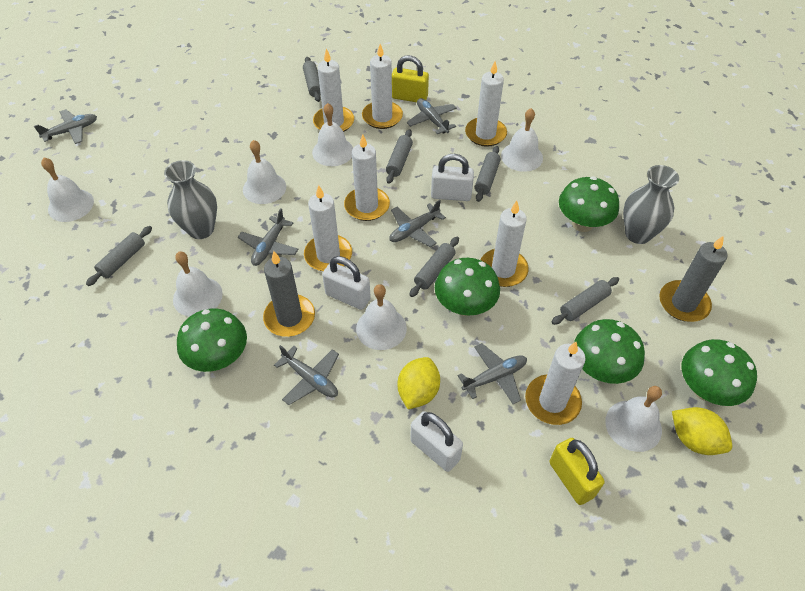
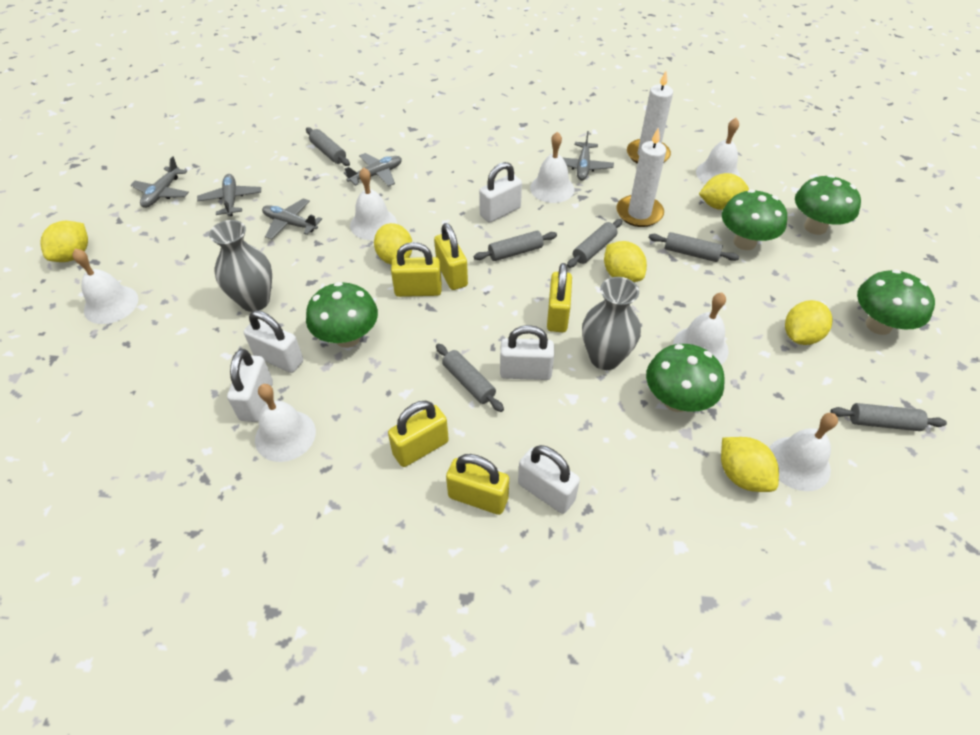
grey candle: 2 -> 0
grey plane: 6 -> 5
white candle: 7 -> 2
white padlock: 3 -> 5
yellow lemon: 2 -> 6
yellow padlock: 2 -> 5

